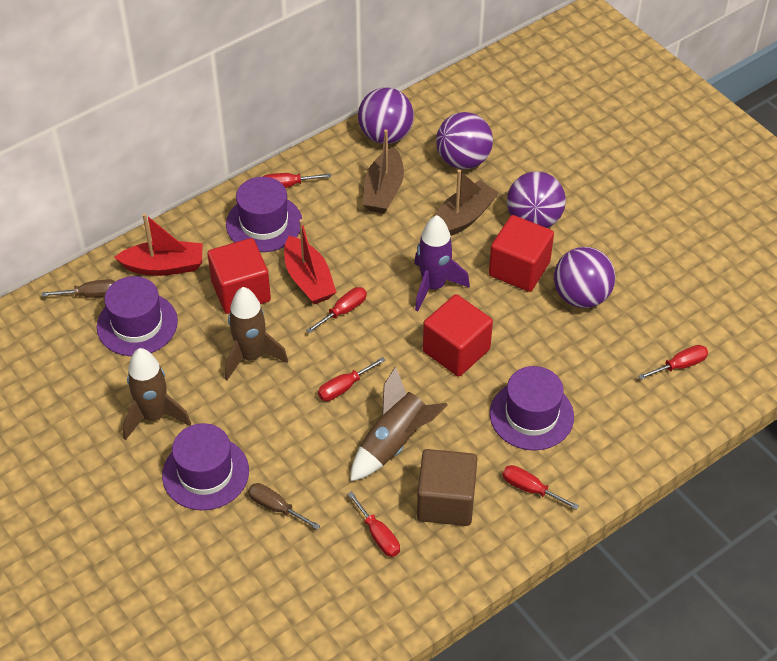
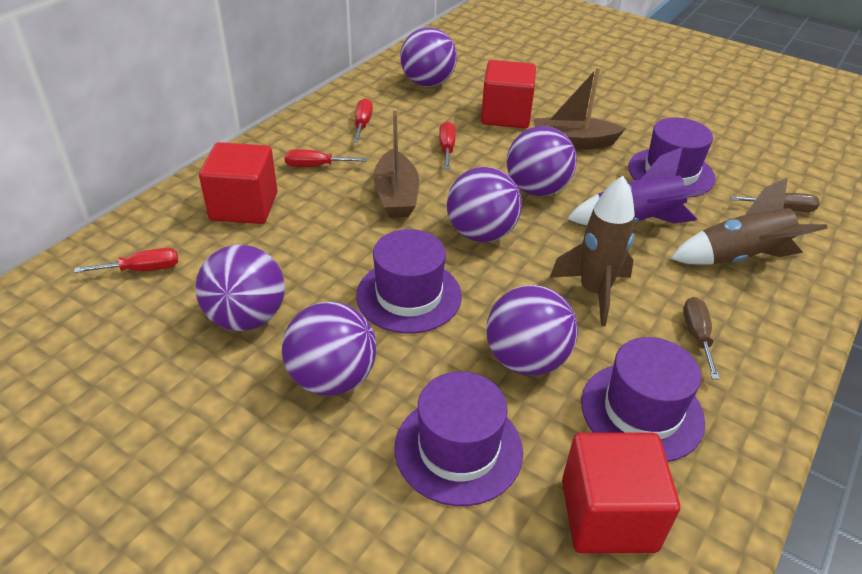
brown cube: 1 -> 0
brown rocket: 3 -> 2
purple ball: 4 -> 6
red boat: 2 -> 0
red screwdriver: 6 -> 4

